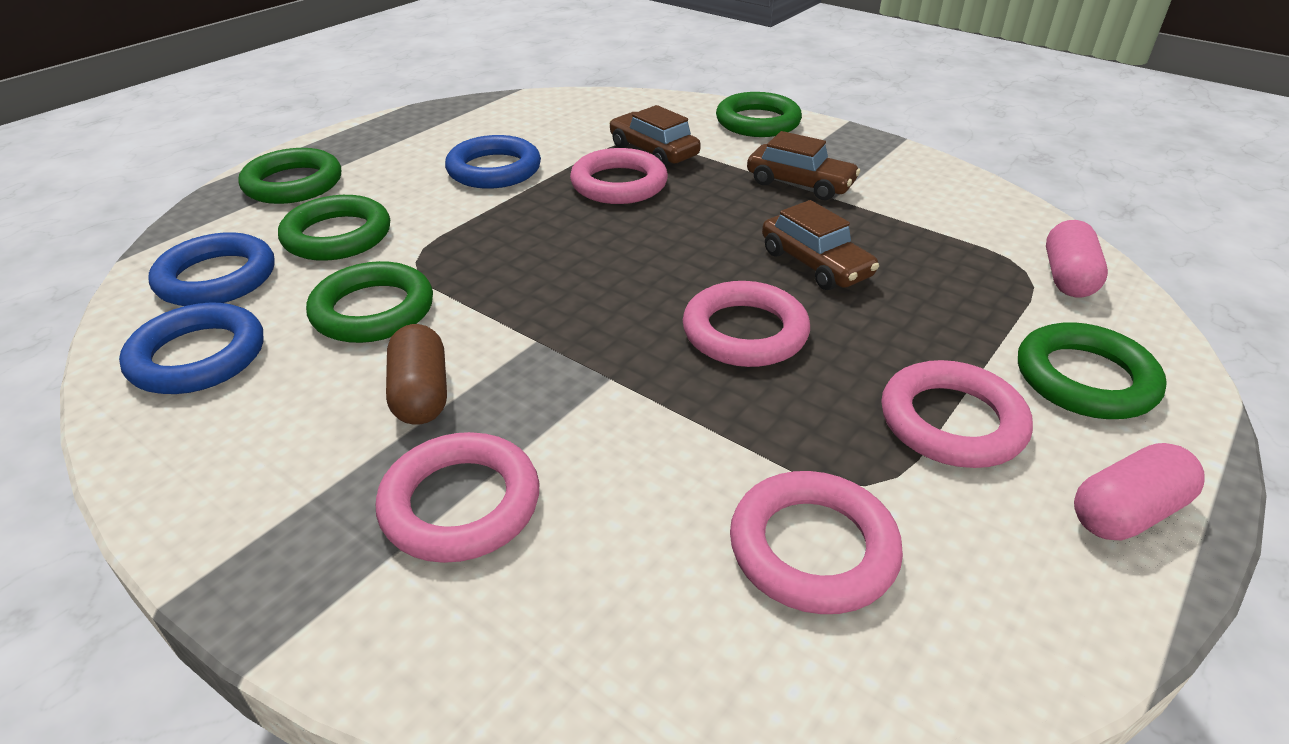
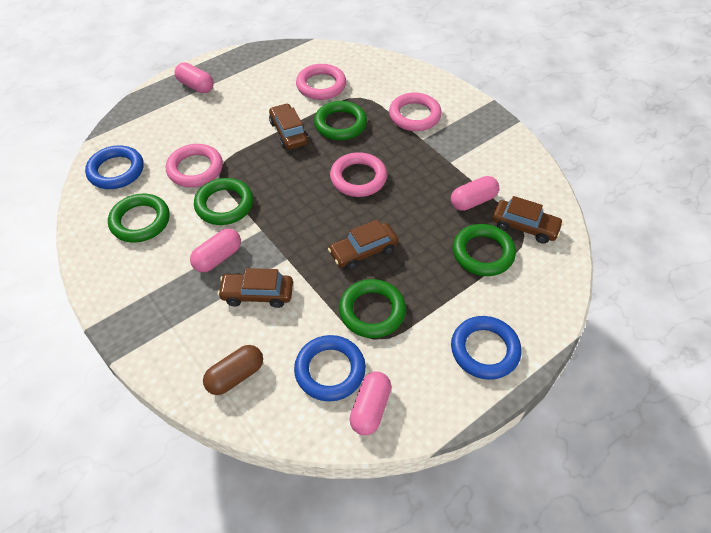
brown car: 3 -> 4
pink capsule: 2 -> 4
pink ring: 5 -> 4

